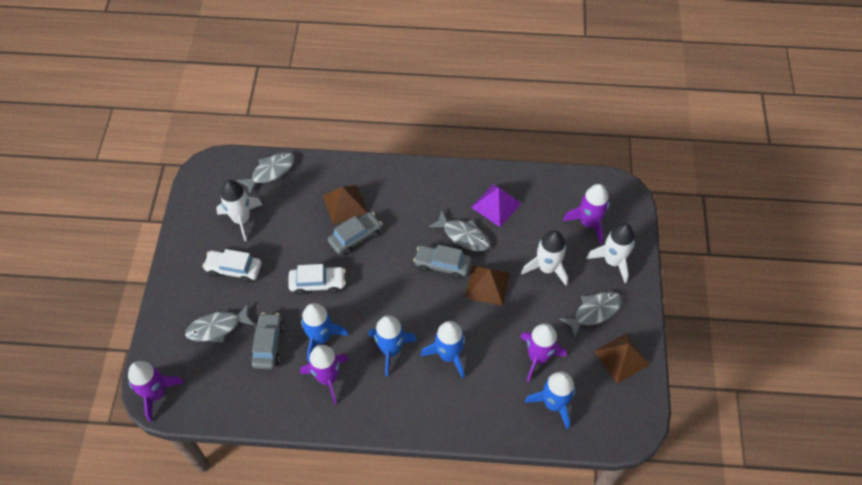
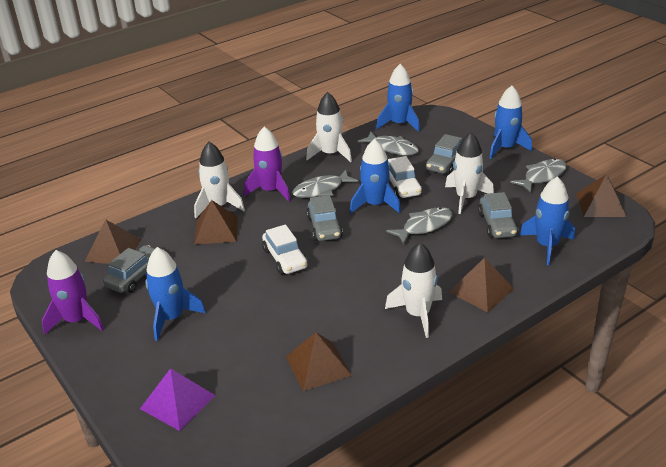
blue rocket: 4 -> 5
brown pyramid: 3 -> 5
grey car: 3 -> 4
purple rocket: 4 -> 2
white rocket: 3 -> 4

